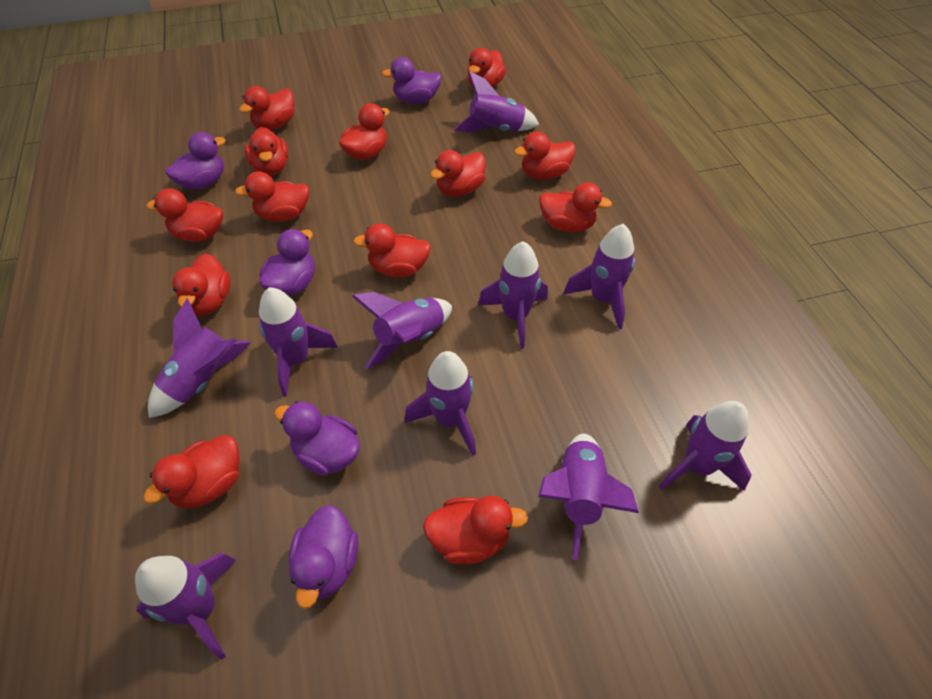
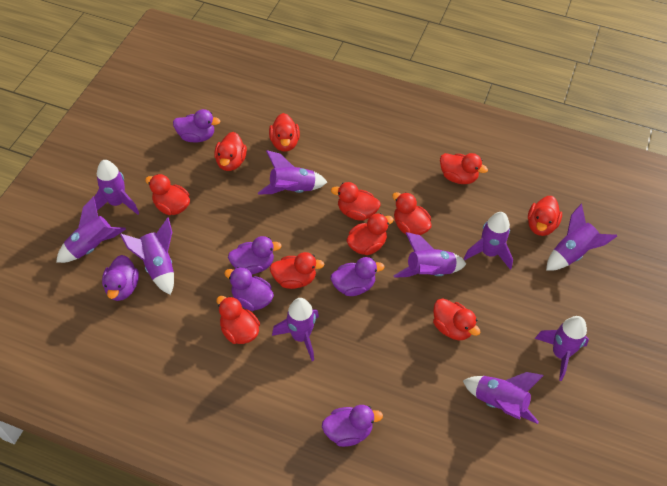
purple duck: 5 -> 6
red duck: 13 -> 11

